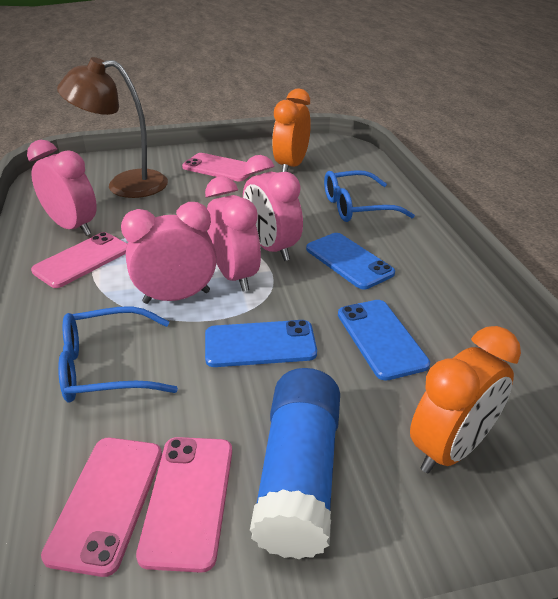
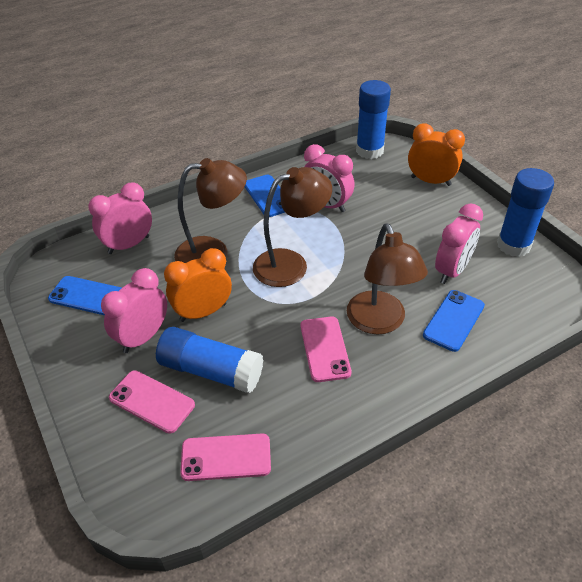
blue glasses: 2 -> 0
blue glue stick: 1 -> 3
brown lamp: 1 -> 3
pink phone: 4 -> 3

